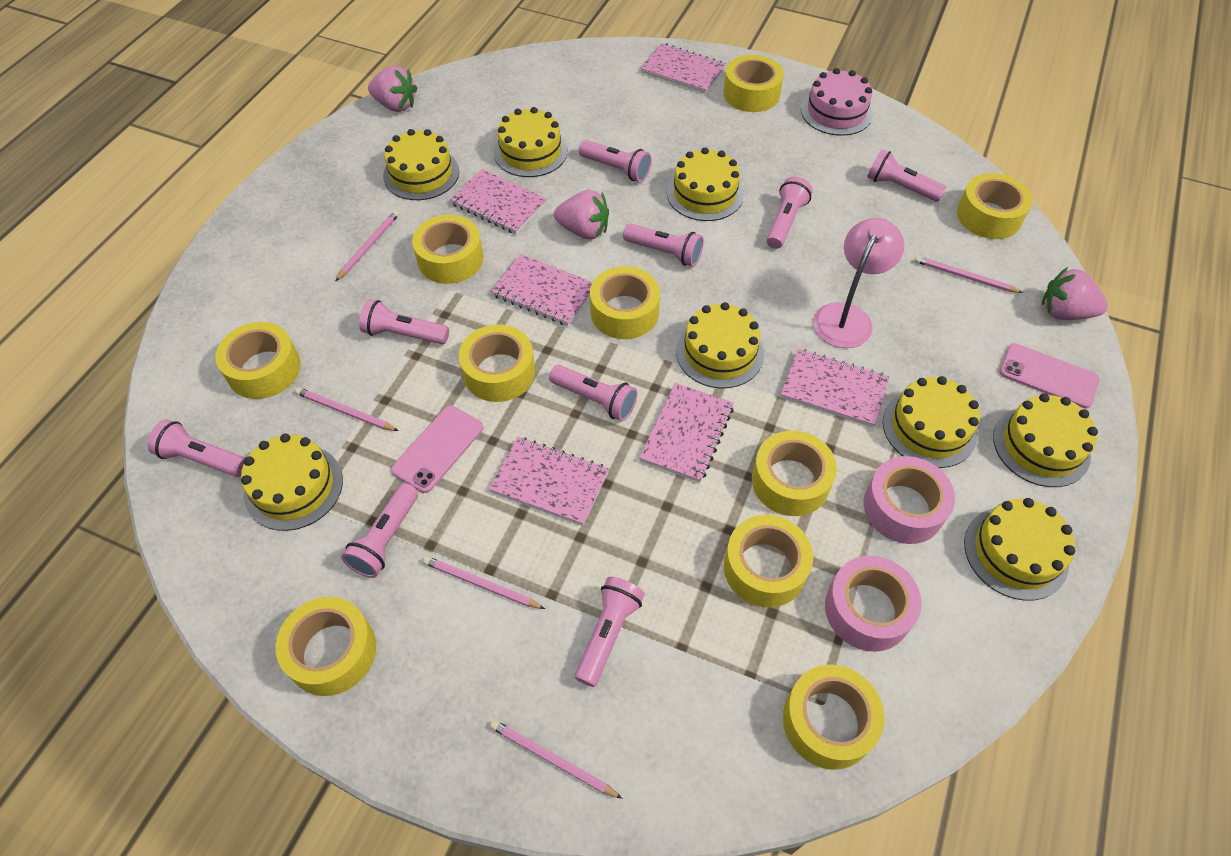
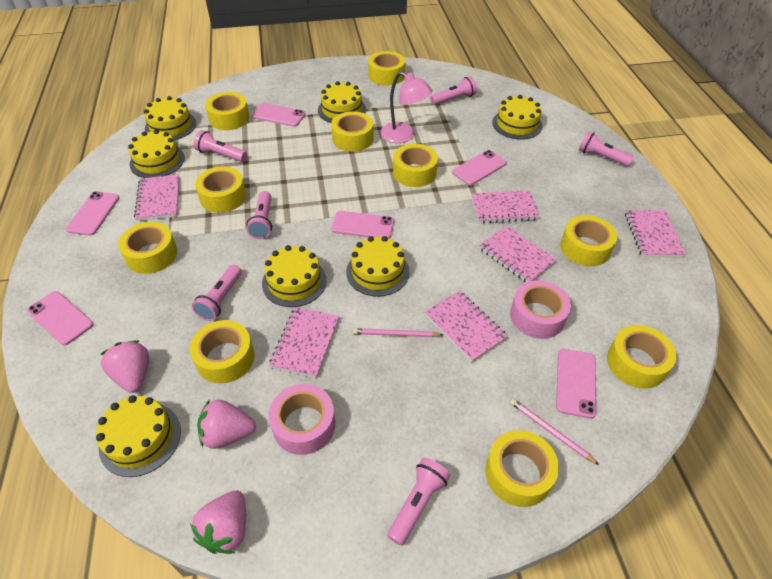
pink cake: 1 -> 0
pink flashlight: 9 -> 6
pink pencil: 5 -> 2
pink phone: 2 -> 6
yellow cake: 8 -> 7

